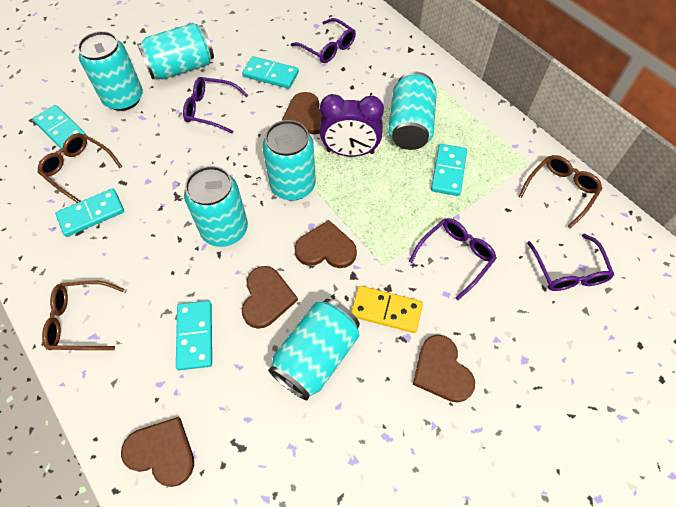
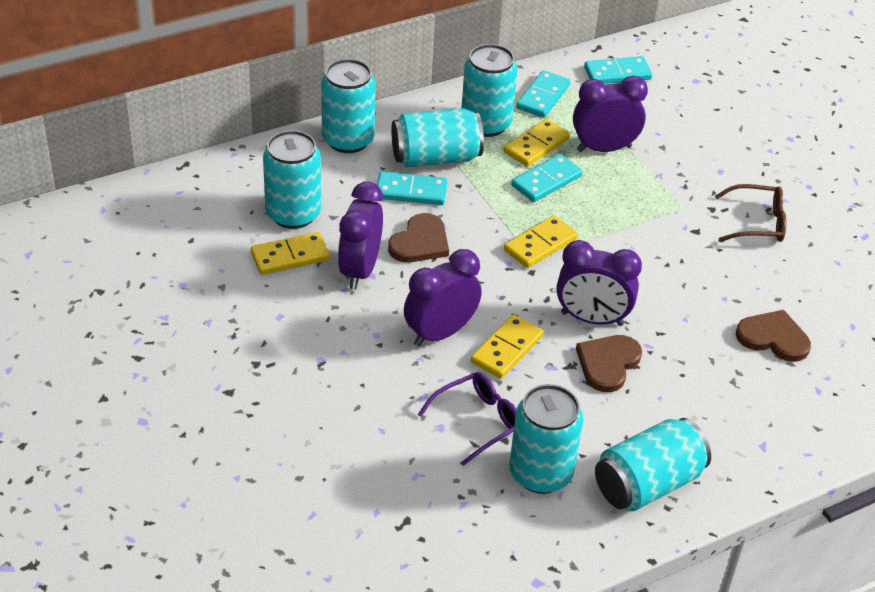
brown glasses: 3 -> 1
brown heart: 5 -> 3
purple clock: 1 -> 4
purple glasses: 4 -> 1
turquoise domino: 5 -> 4
yellow domino: 1 -> 4

